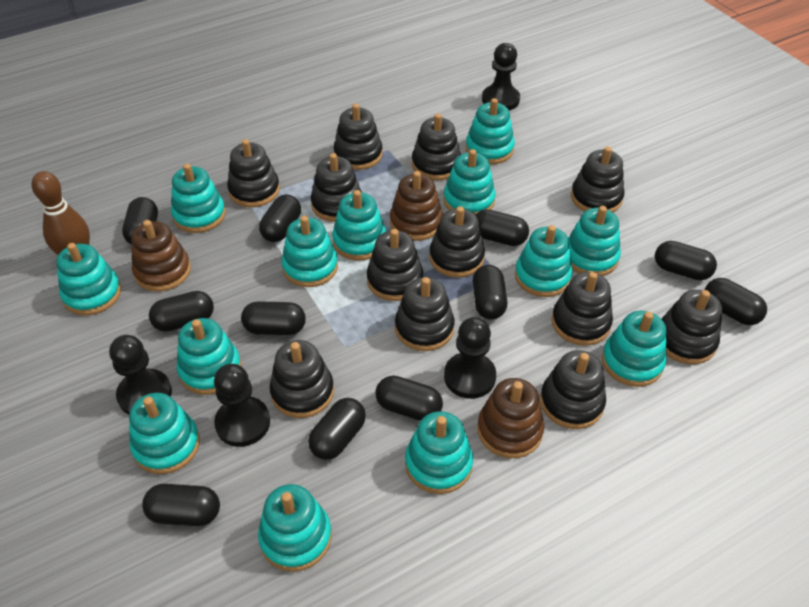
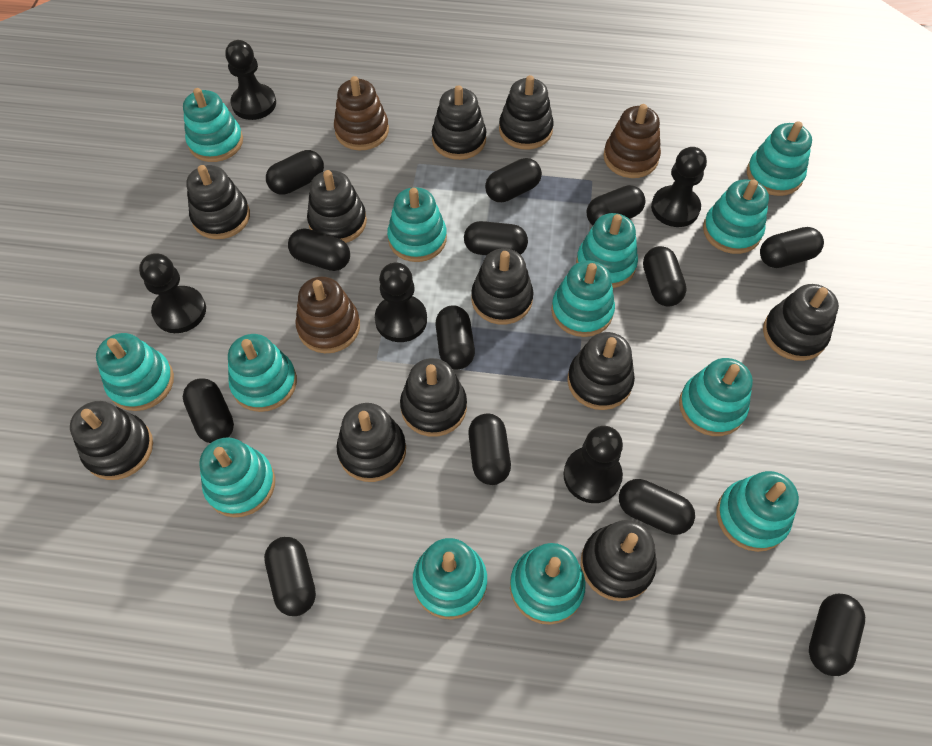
black capsule: 11 -> 13
black pawn: 4 -> 5
black stacking toy: 12 -> 11
brown bowling pin: 1 -> 0

